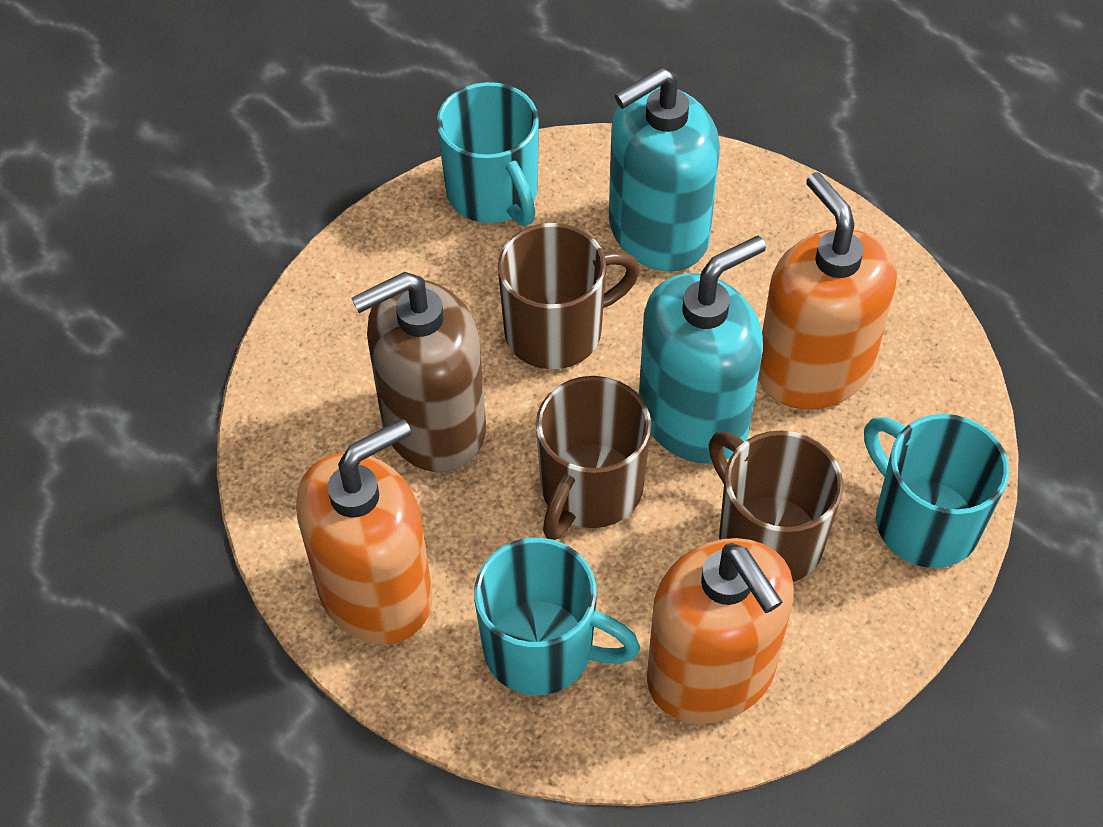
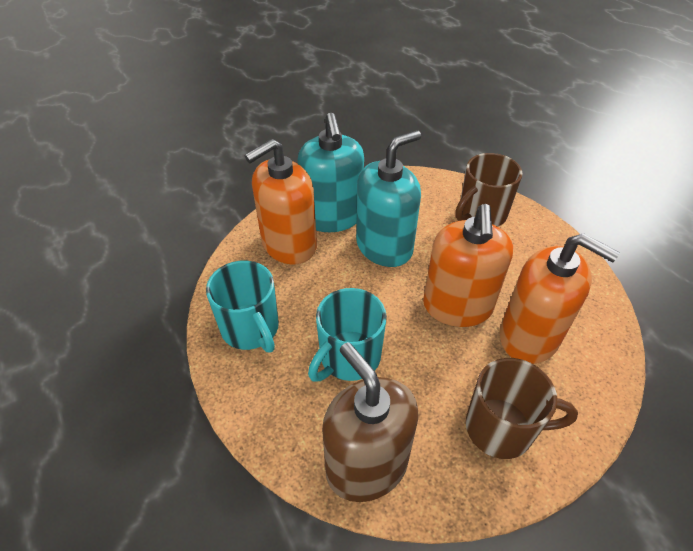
brown mug: 3 -> 2
turquoise mug: 3 -> 2

